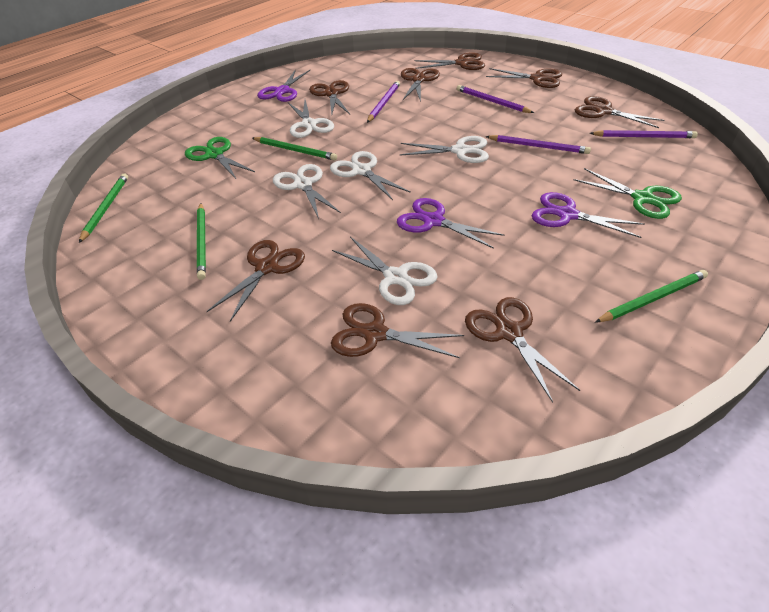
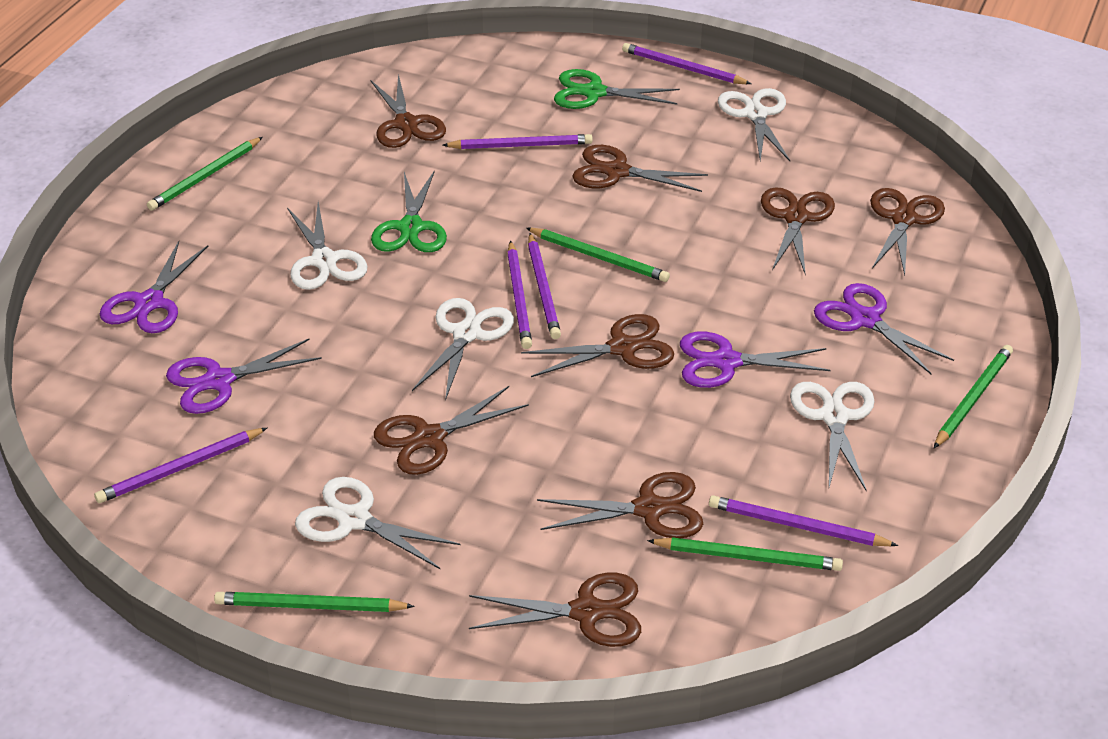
green pencil: 4 -> 5
purple pencil: 4 -> 6
purple scissors: 3 -> 4

